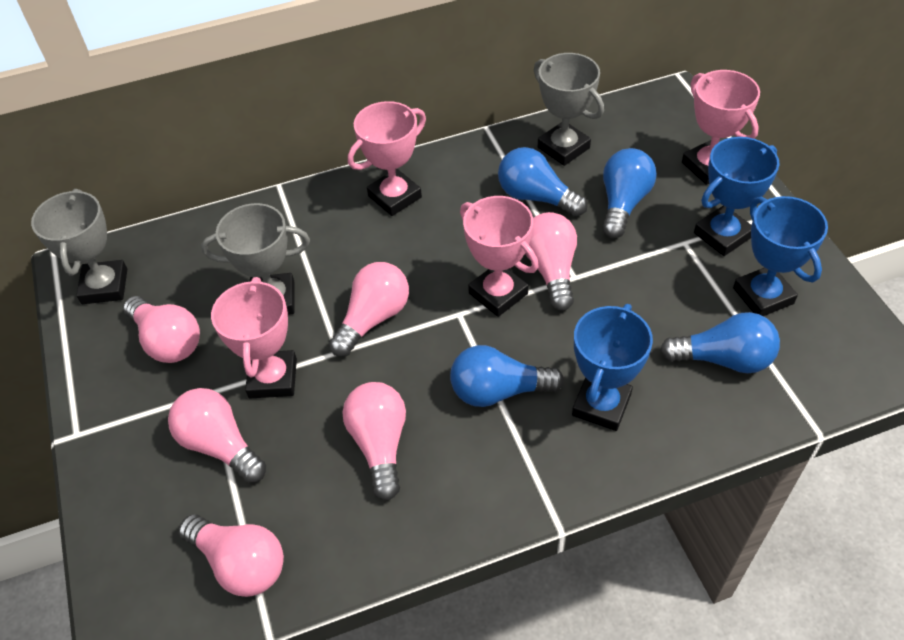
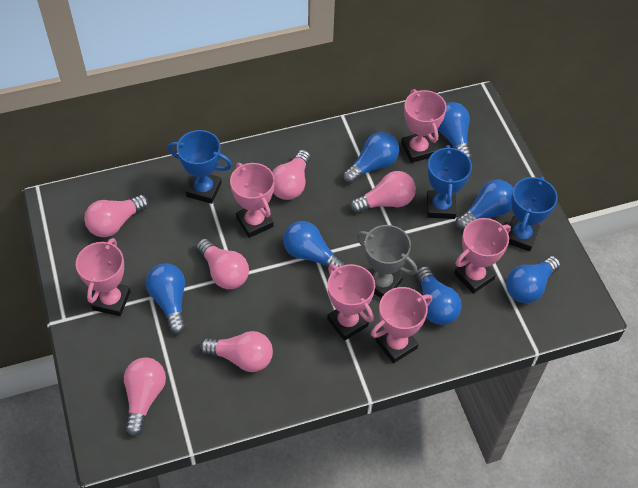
blue light bulb: 4 -> 7
grey trophy: 3 -> 1
pink trophy: 4 -> 6

